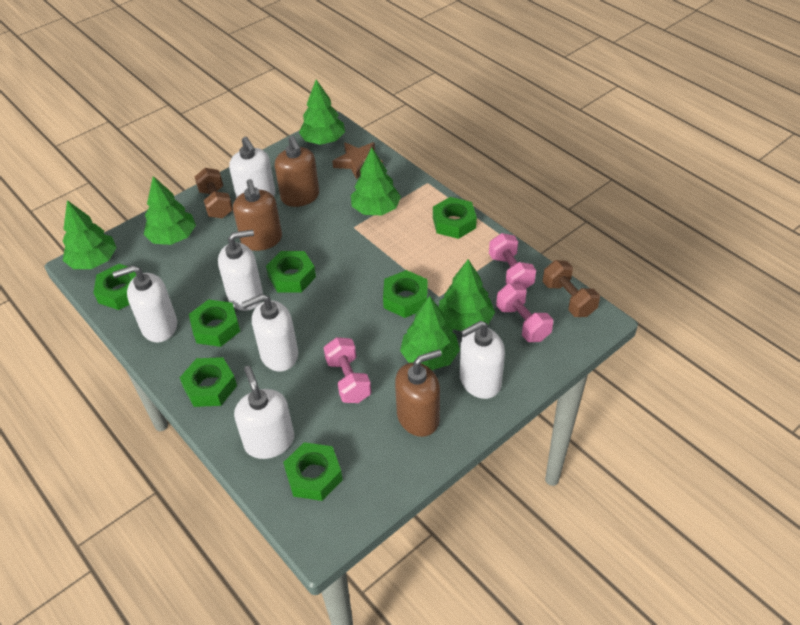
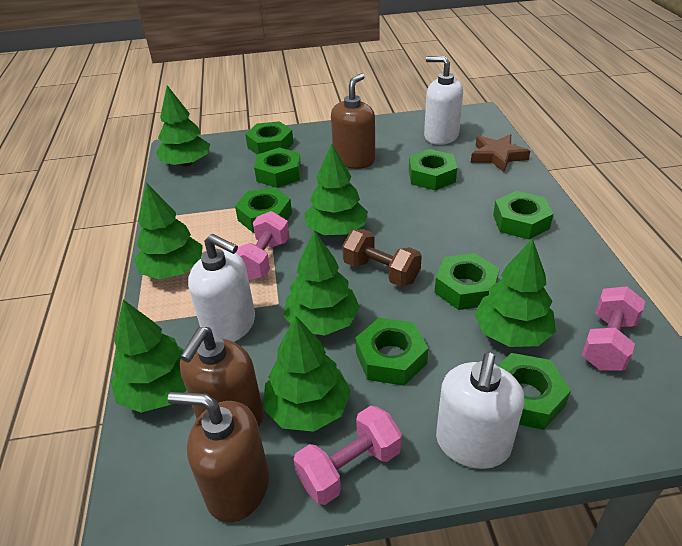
brown dumbbell: 2 -> 1
green nut: 7 -> 8
green tree: 6 -> 7
white soap dispenser: 6 -> 3

